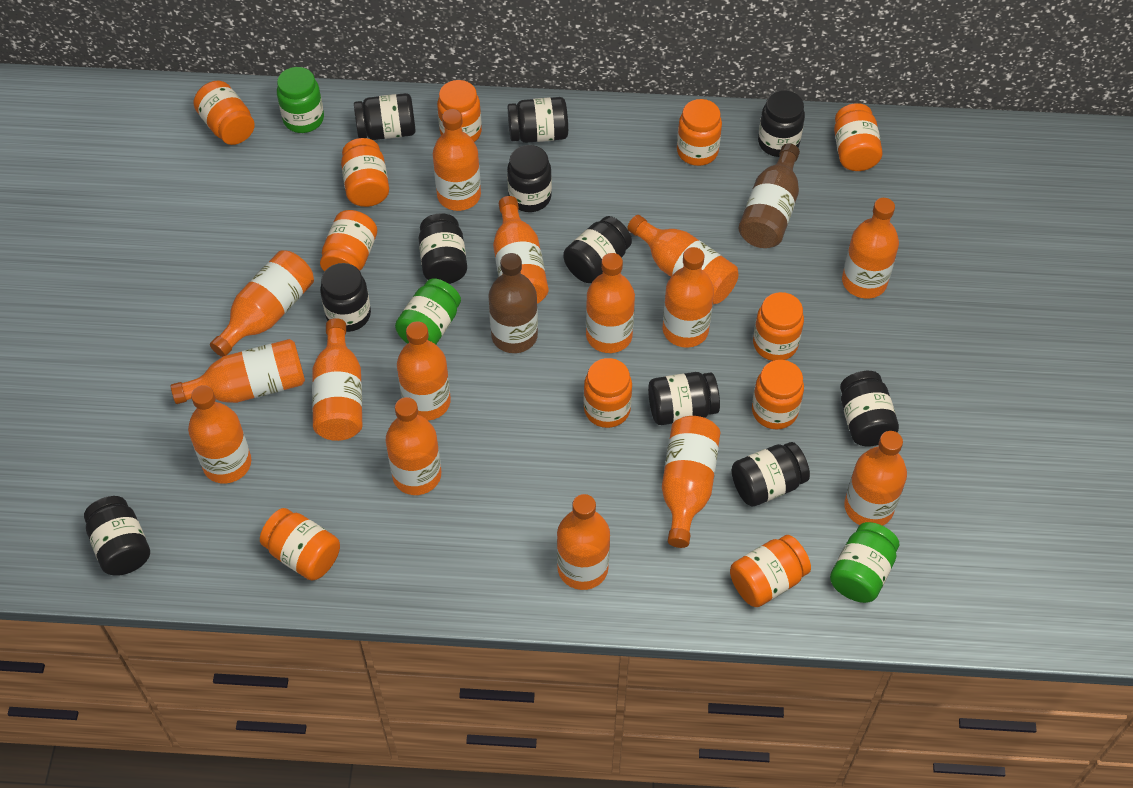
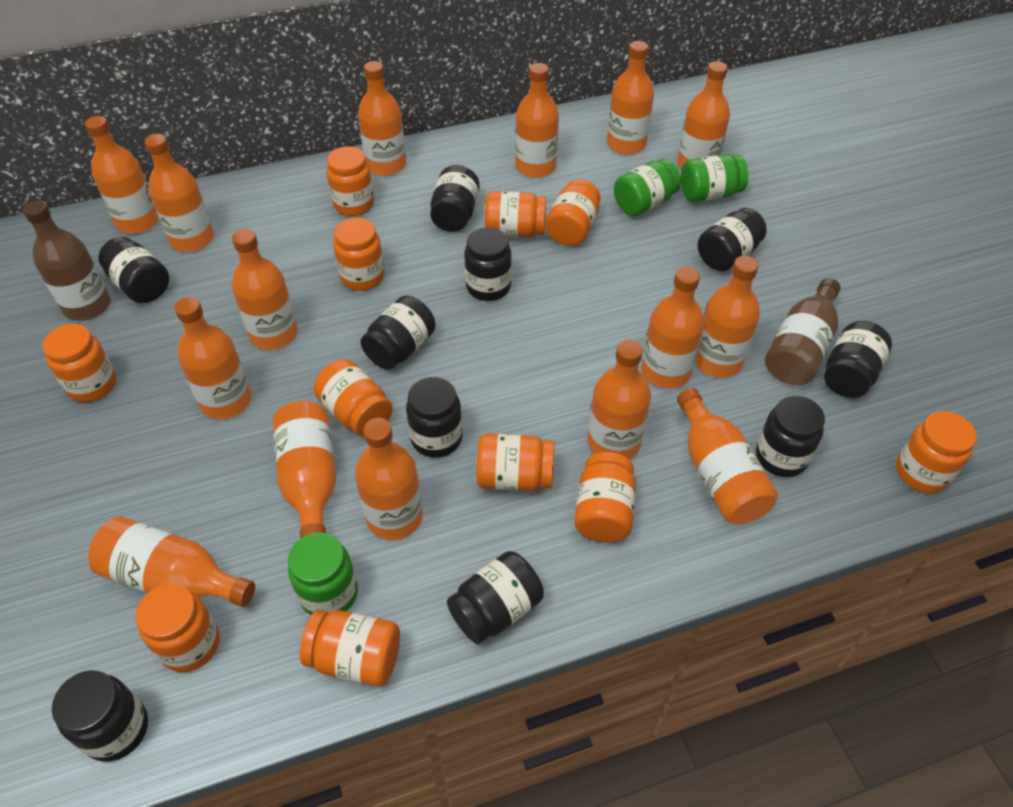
black jar: 11 -> 10

